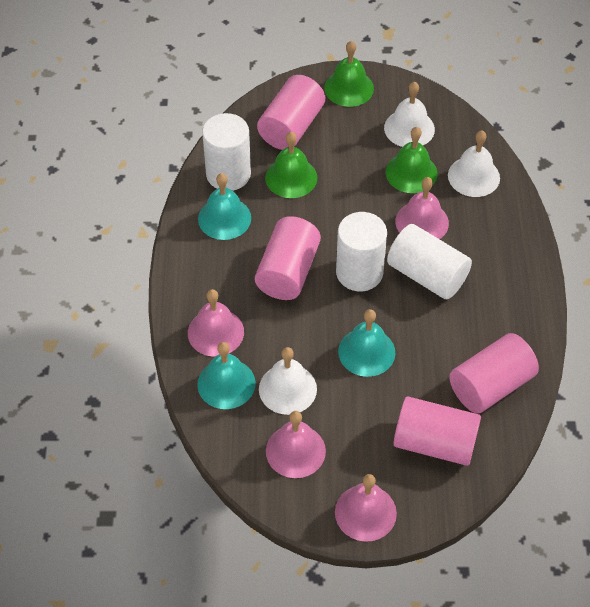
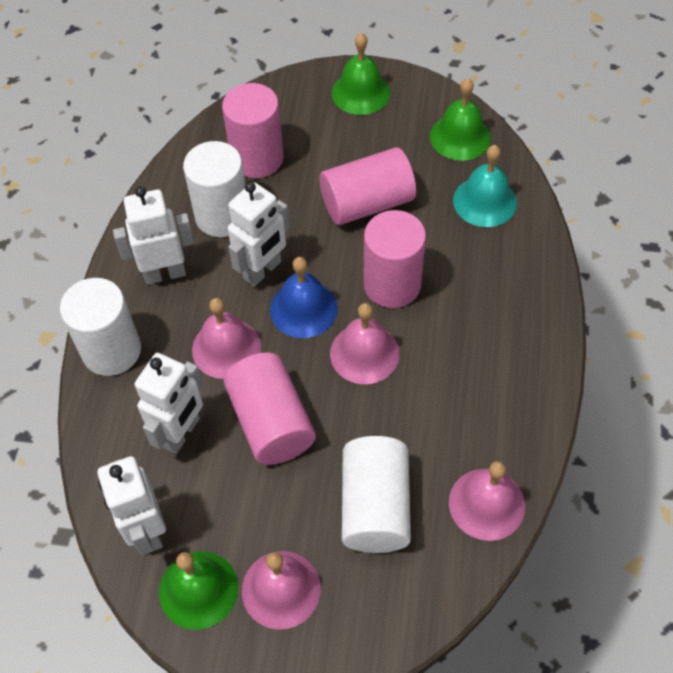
blue bell: 0 -> 1
turquoise bell: 3 -> 1
white bell: 3 -> 0
white robot: 0 -> 4

